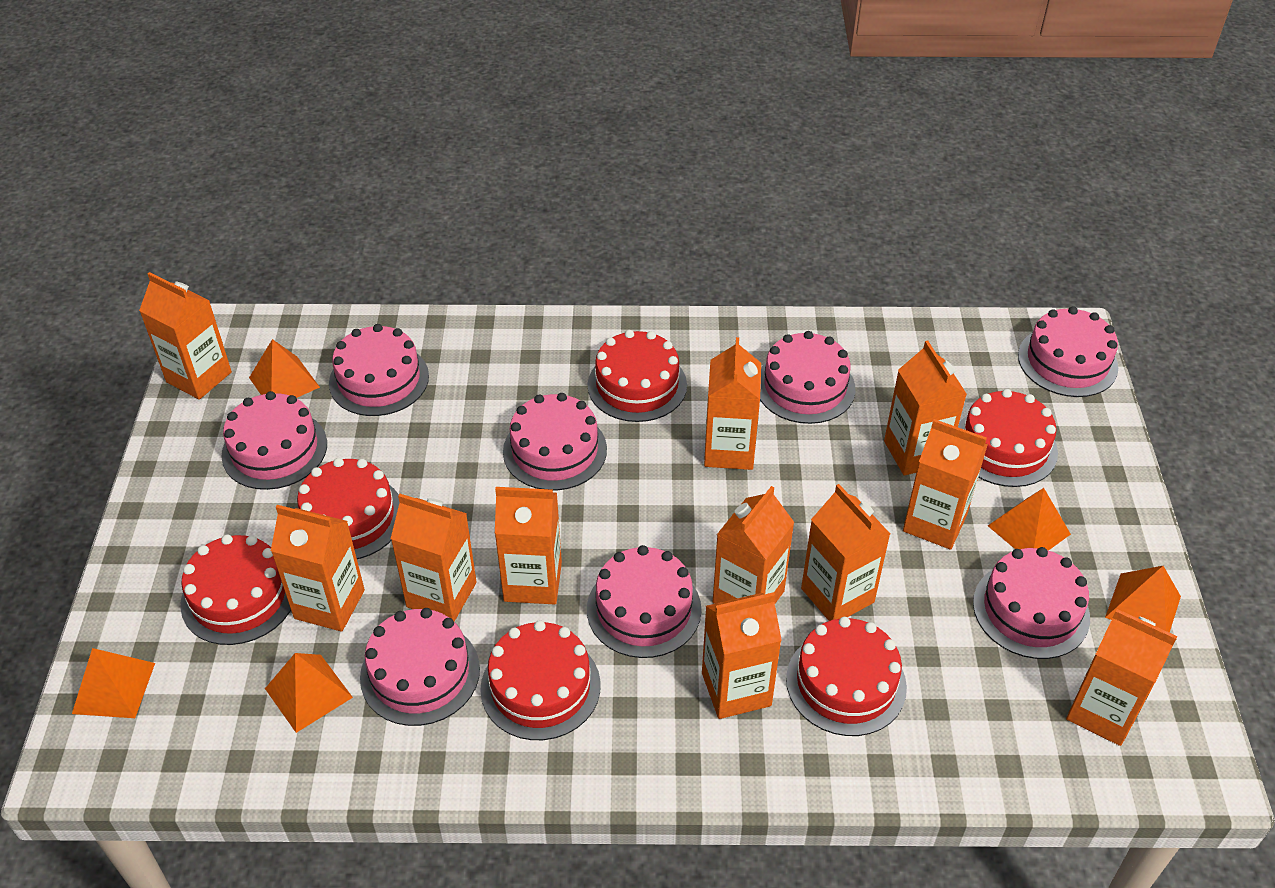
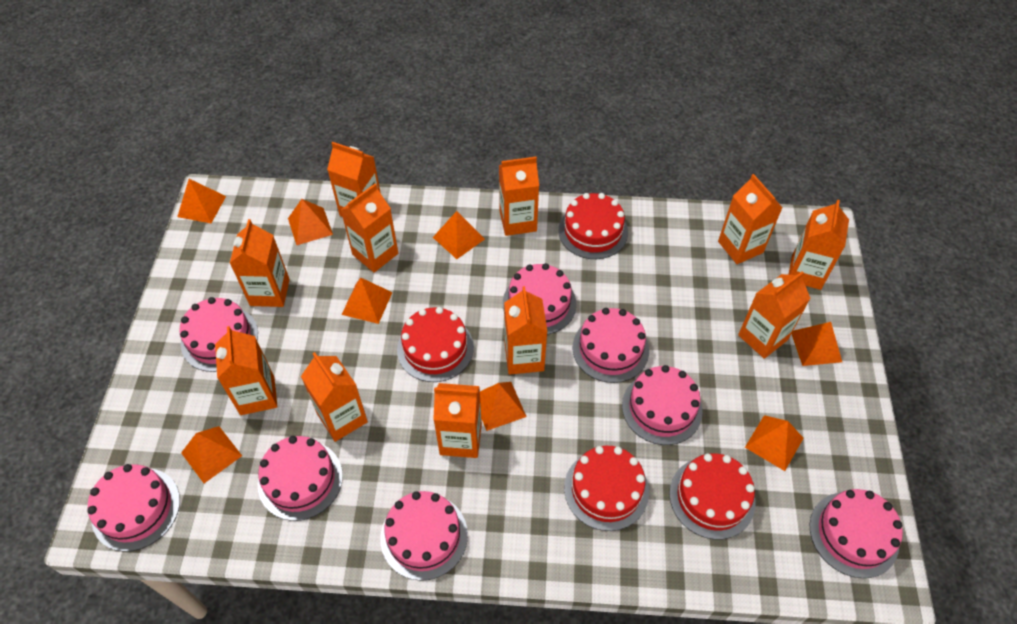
orange pyramid: 5 -> 8
red cake: 6 -> 4

